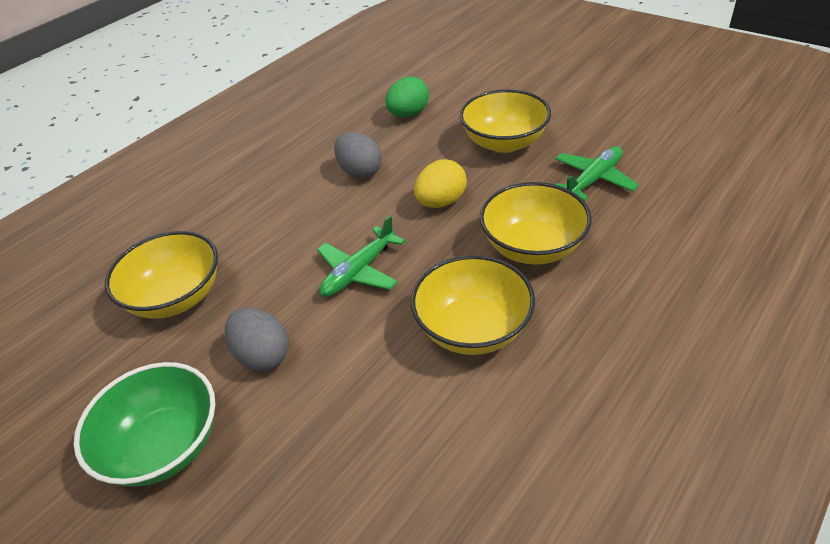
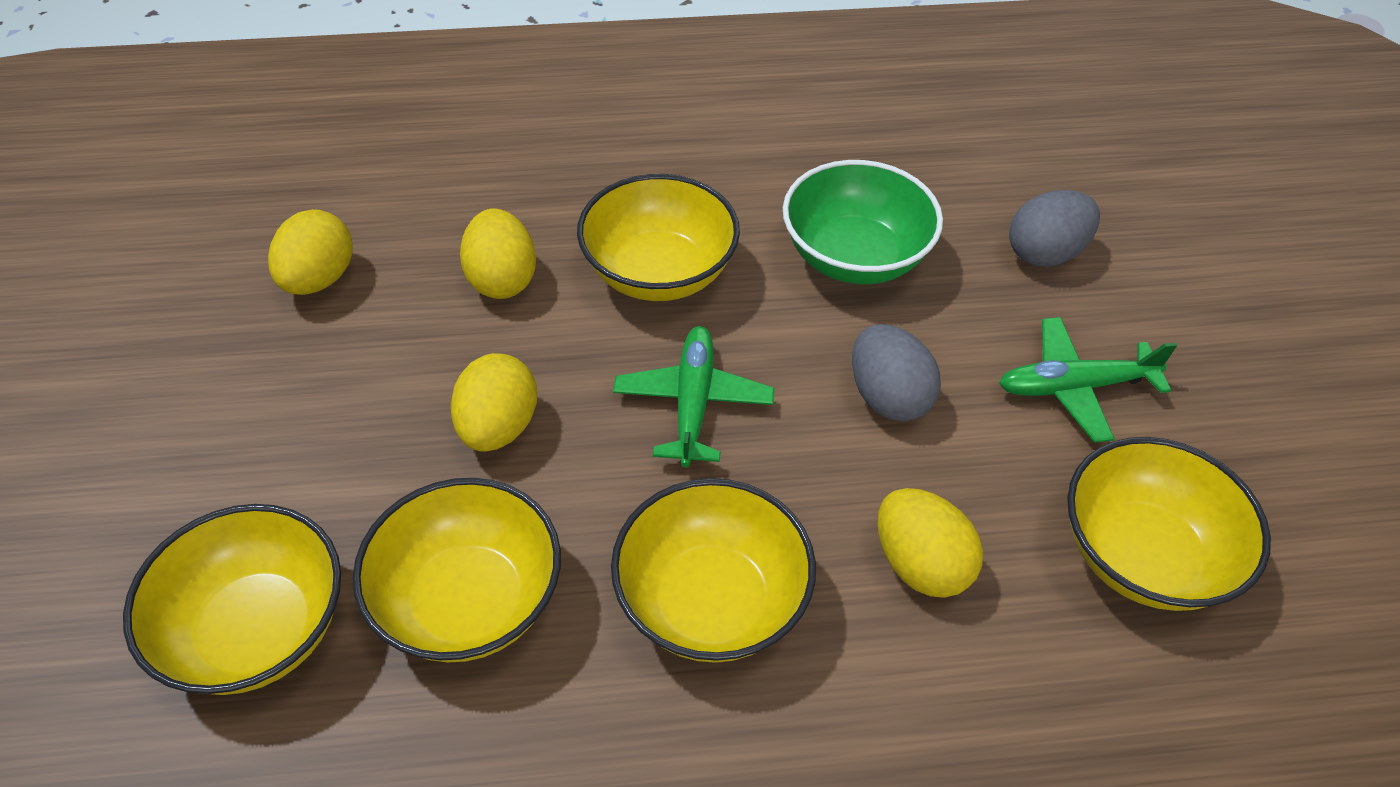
green egg: 1 -> 0
yellow bowl: 4 -> 5
yellow egg: 1 -> 4

